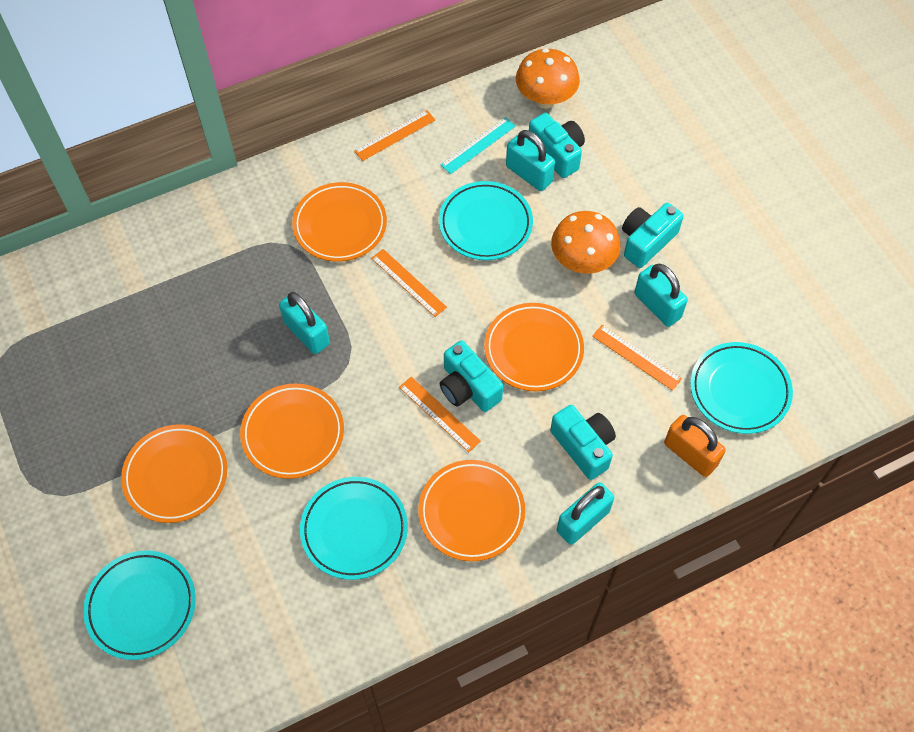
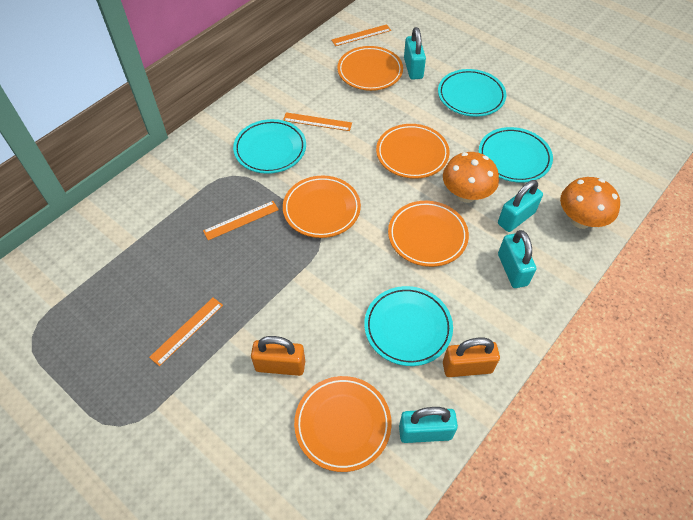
orange padlock: 1 -> 2
turquoise camera: 4 -> 0
turquoise ruler: 1 -> 0

